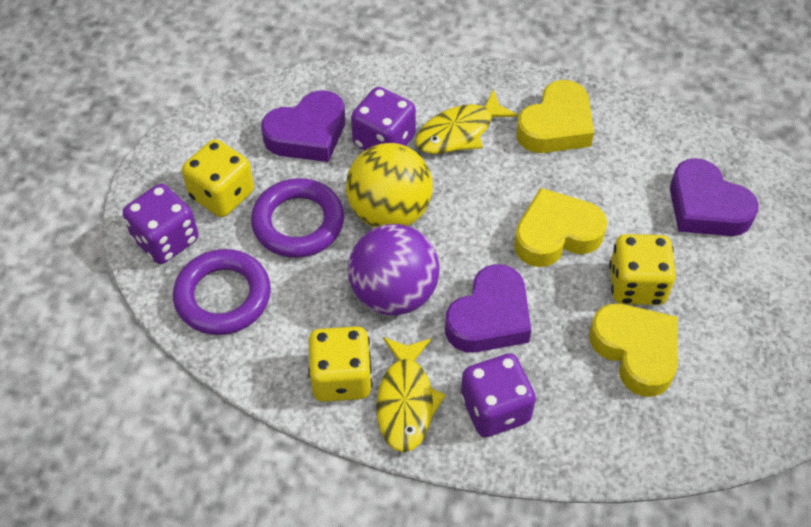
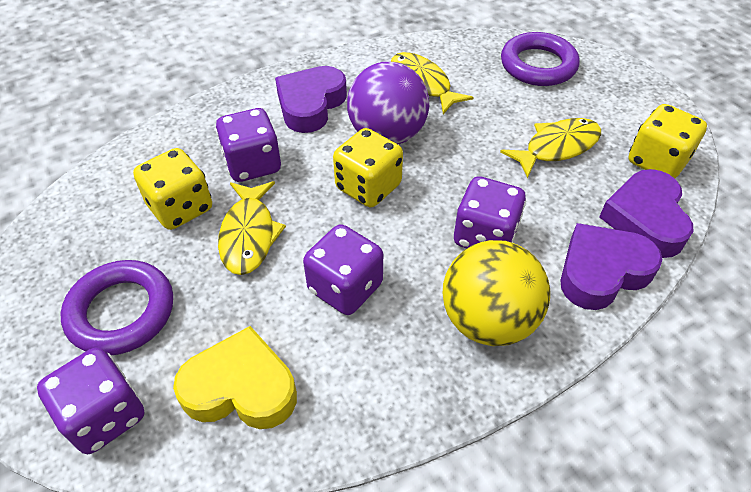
purple dice: 3 -> 4
yellow fish: 2 -> 3
yellow heart: 3 -> 1

